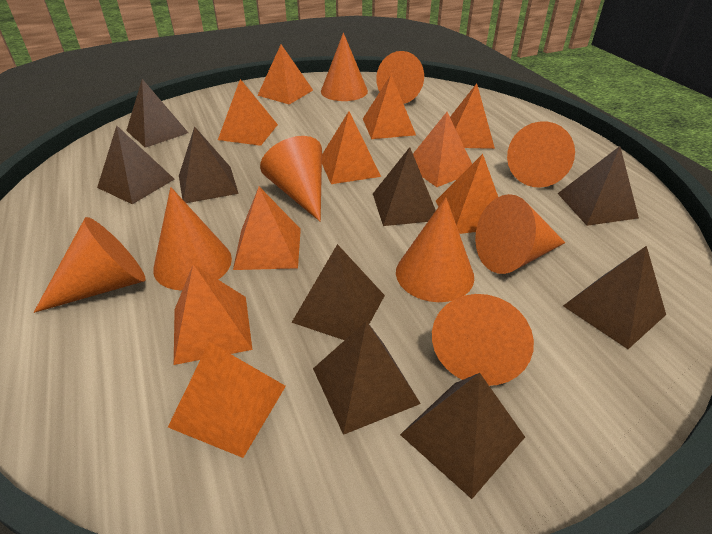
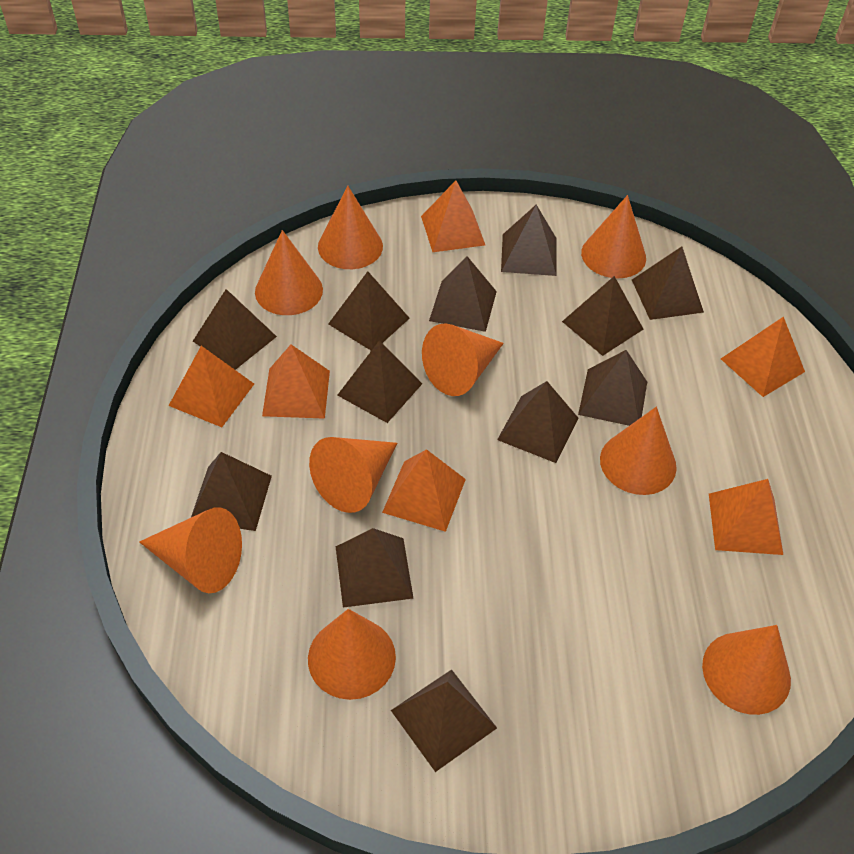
brown pyramid: 9 -> 12
orange pyramid: 10 -> 6

